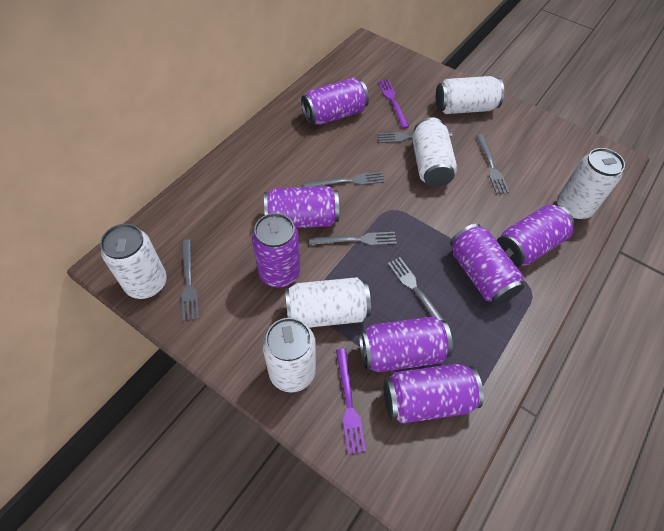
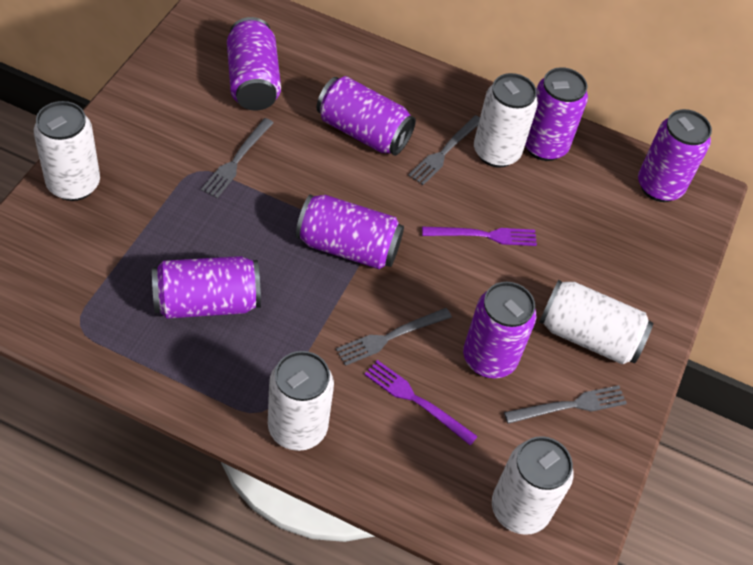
grey fork: 6 -> 4
white can: 6 -> 5

